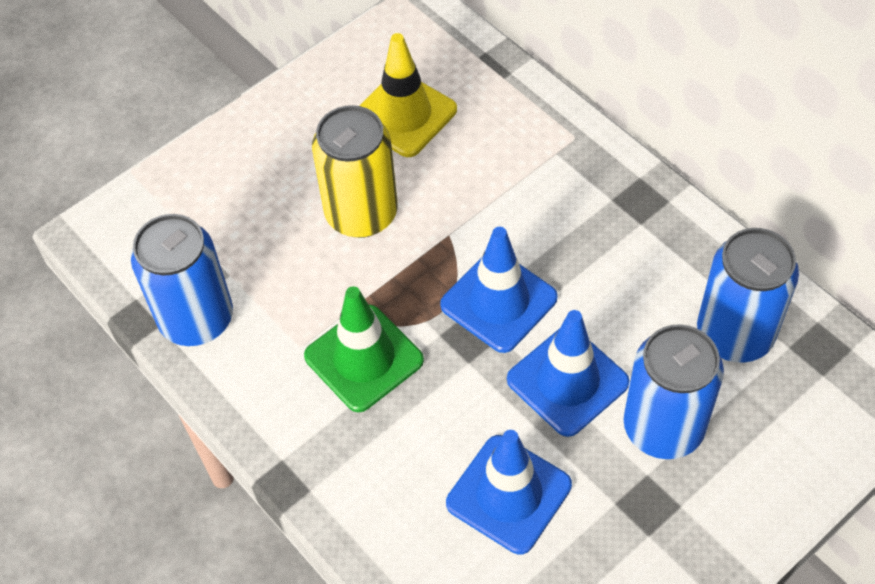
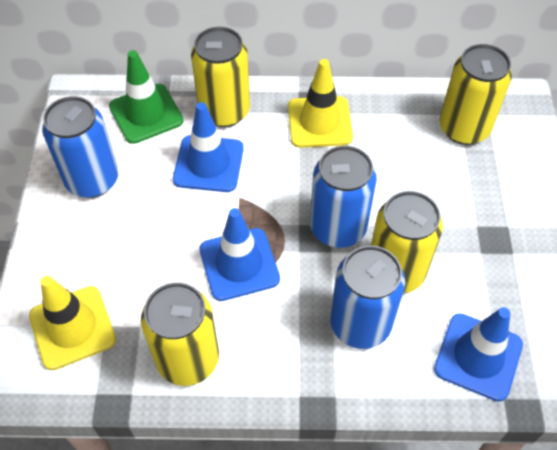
yellow can: 1 -> 4
yellow traffic cone: 1 -> 2

